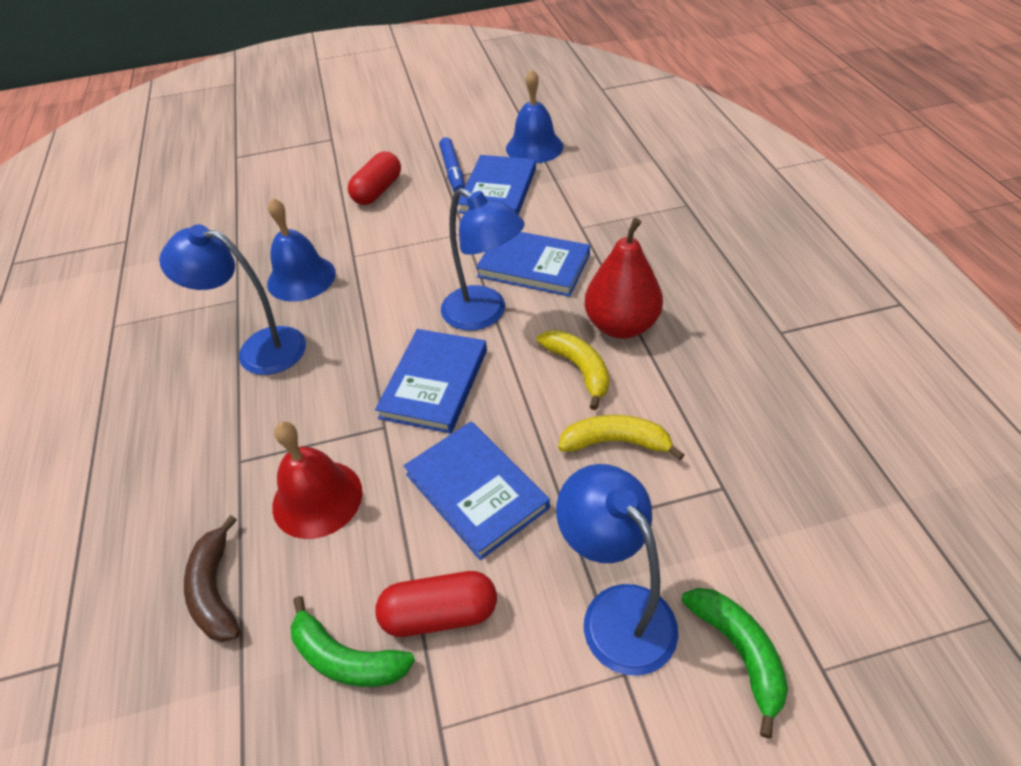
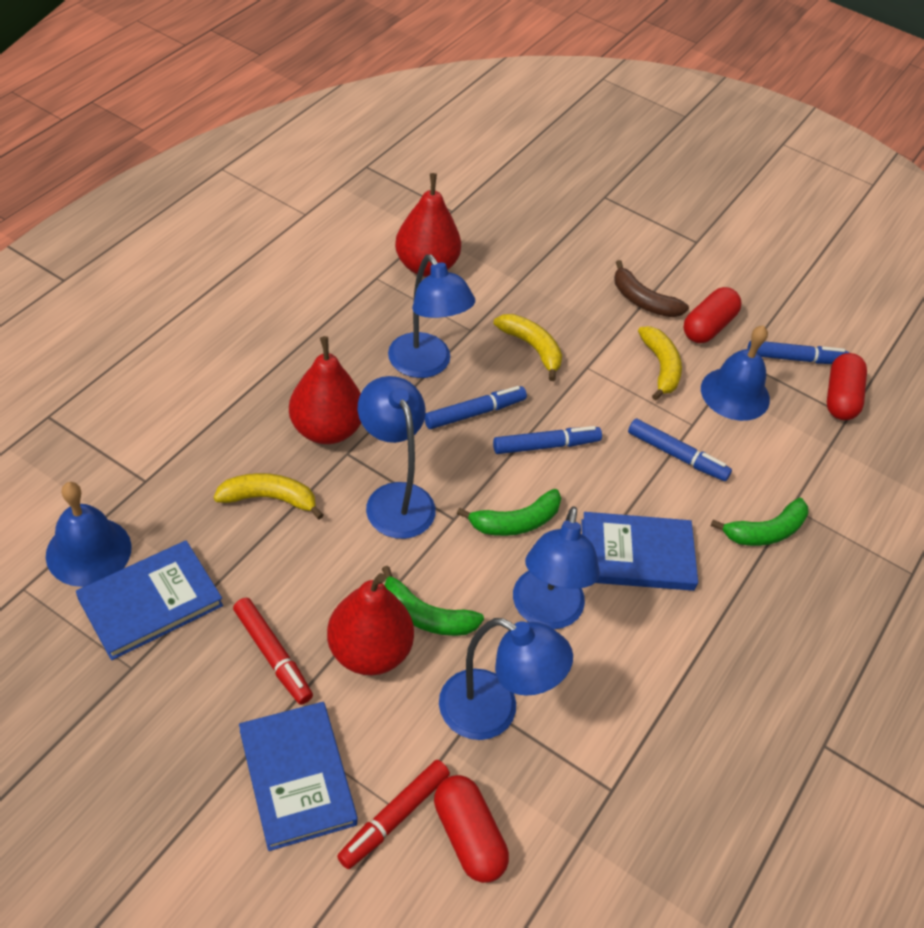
blue book: 4 -> 3
blue lamp: 3 -> 4
blue marker: 1 -> 4
green banana: 2 -> 3
red bell: 1 -> 0
red capsule: 2 -> 3
red marker: 0 -> 2
red pear: 1 -> 3
yellow banana: 2 -> 3

